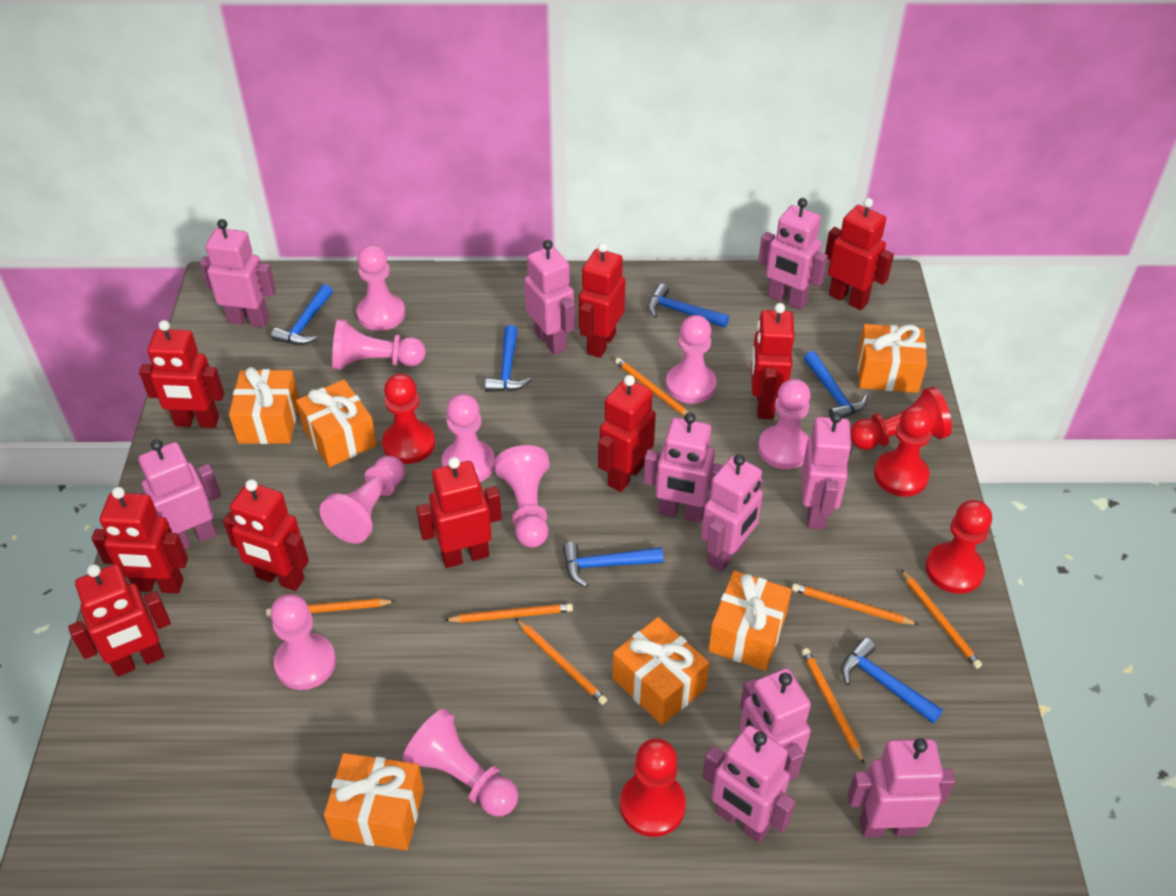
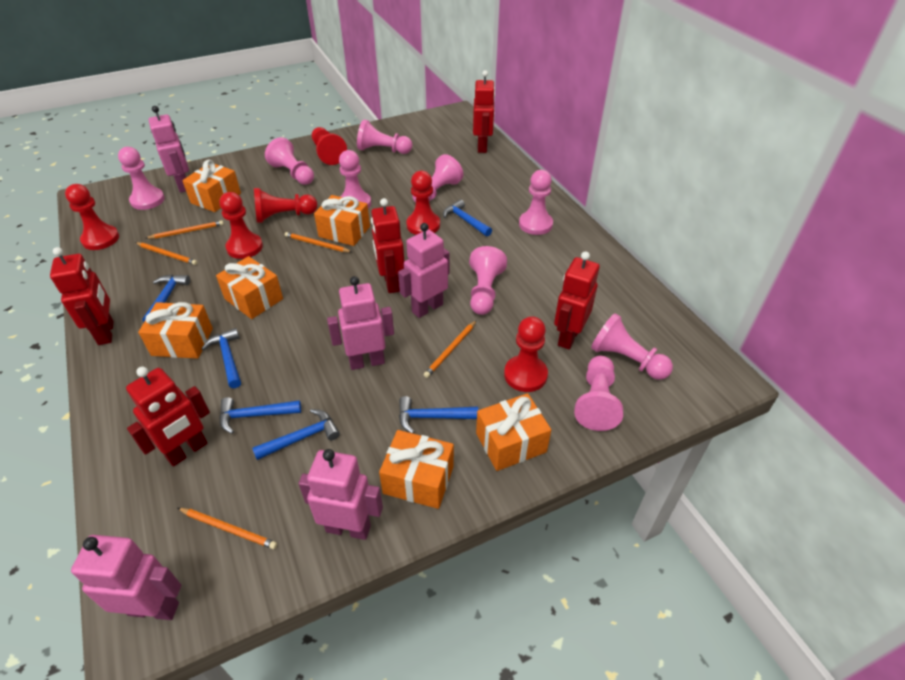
orange pencil: 7 -> 5
pink robot: 10 -> 5
red pawn: 5 -> 6
red robot: 9 -> 5

